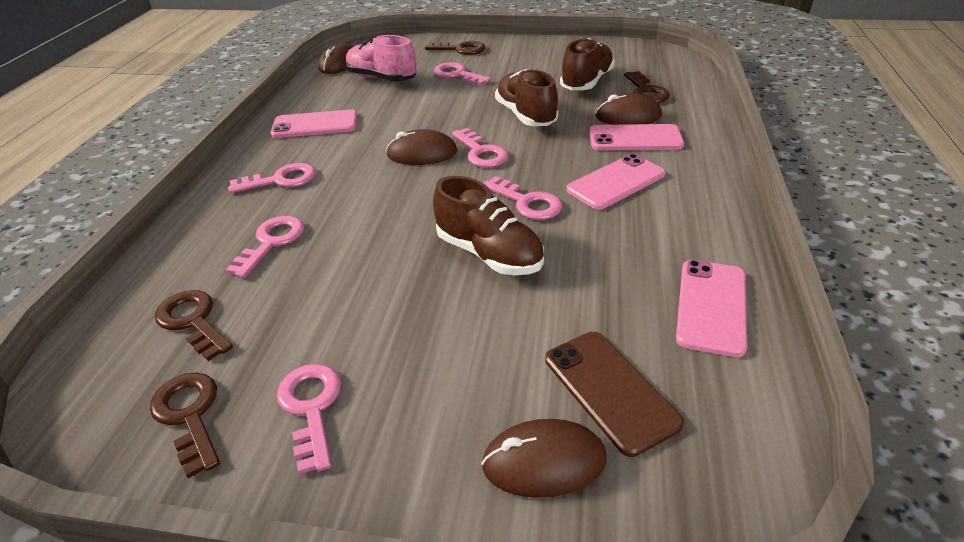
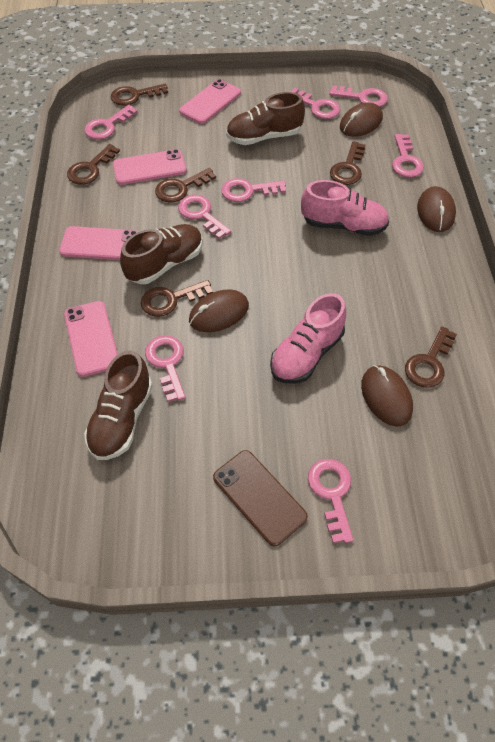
brown key: 4 -> 6
pink key: 6 -> 8
pink shoe: 1 -> 2

